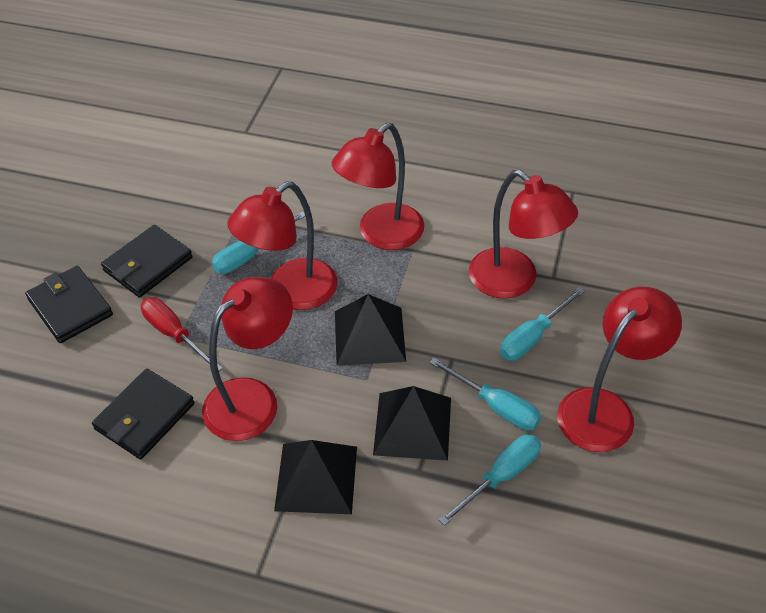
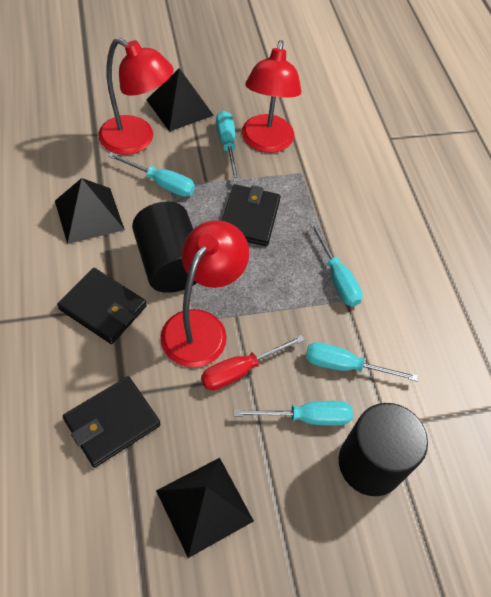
black cylinder: 0 -> 2
red lamp: 5 -> 3
turquoise screwdriver: 4 -> 5

